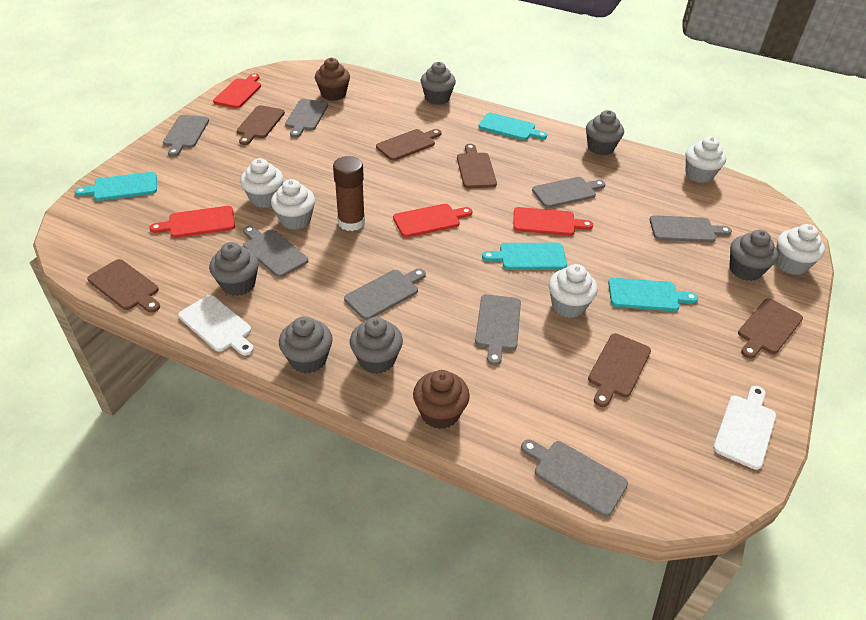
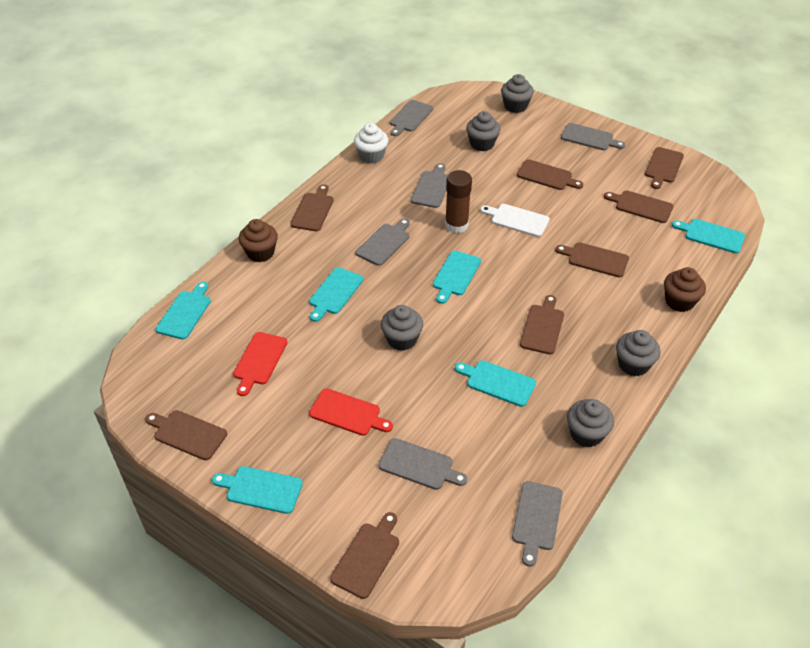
brown cutting board: 6 -> 8
grey cupcake: 6 -> 5
grey cutting board: 8 -> 6
red cutting board: 4 -> 2
turquoise cutting board: 4 -> 6
white cupcake: 5 -> 1
white cutting board: 2 -> 1

